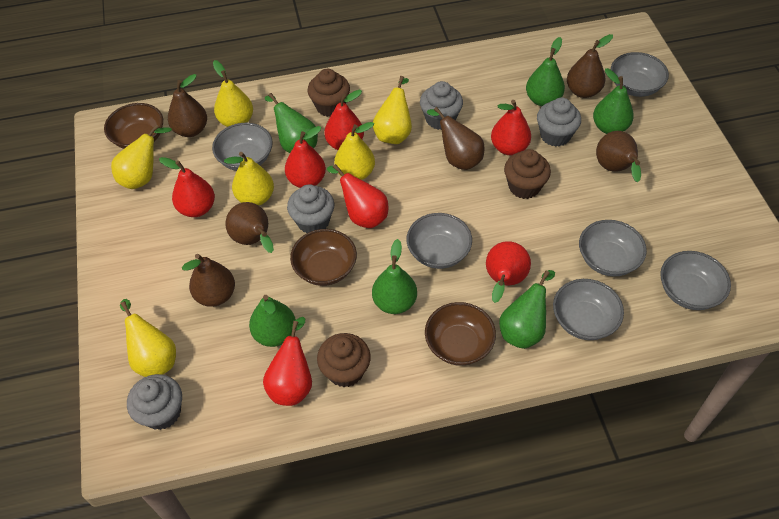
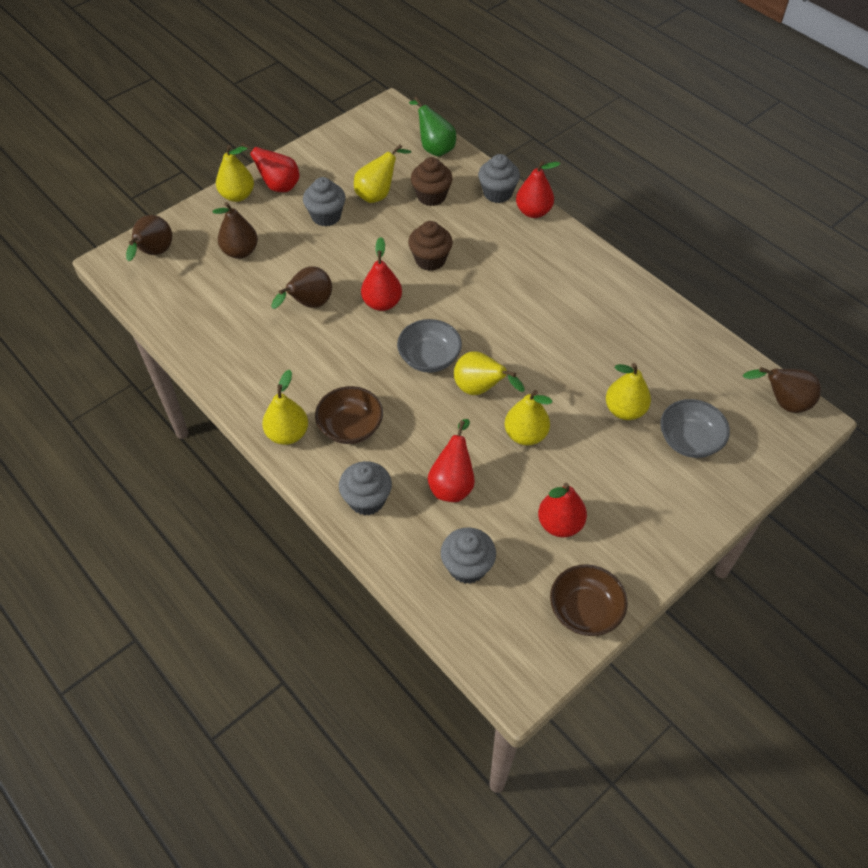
brown bowl: 3 -> 2
brown cupcake: 3 -> 2
brown pear: 6 -> 4
green pear: 6 -> 1
grey bowl: 6 -> 2
red pear: 7 -> 5

